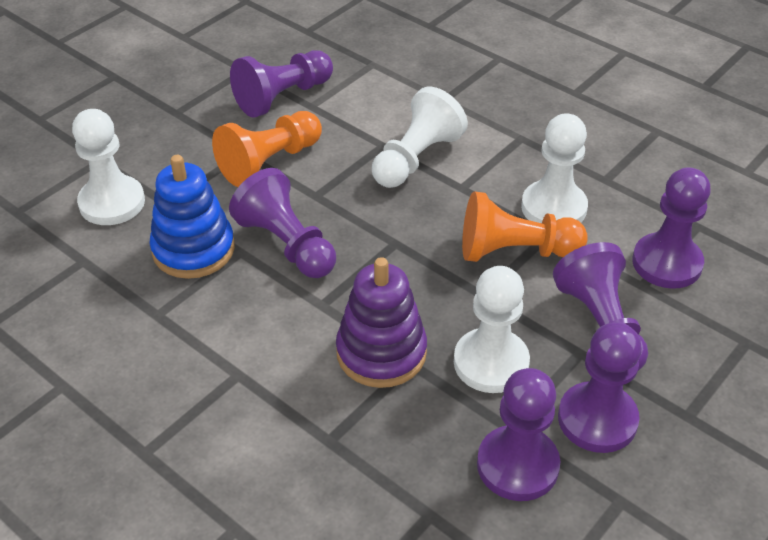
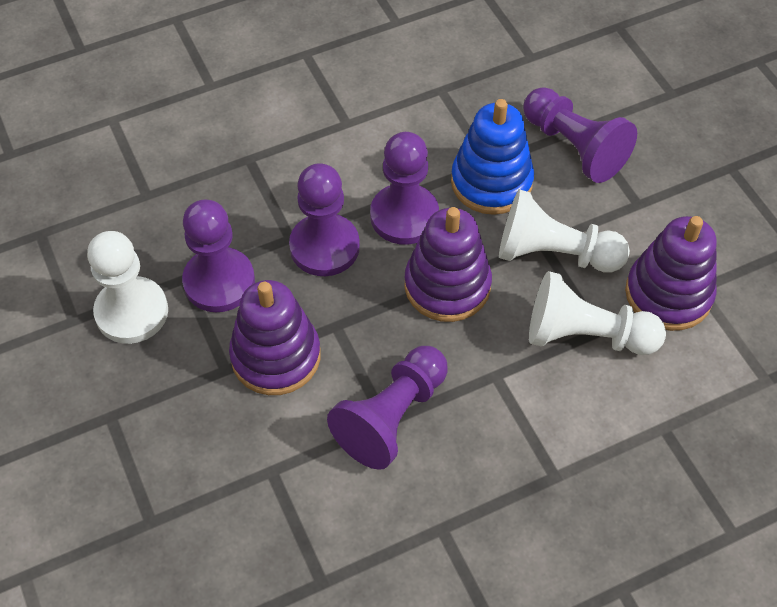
orange pawn: 2 -> 0
purple pawn: 6 -> 5
purple stacking toy: 1 -> 3
white pawn: 4 -> 3

